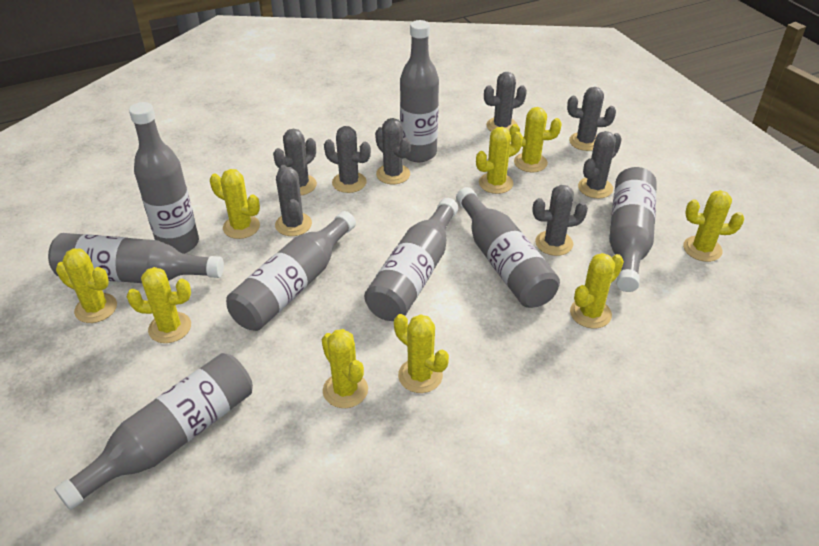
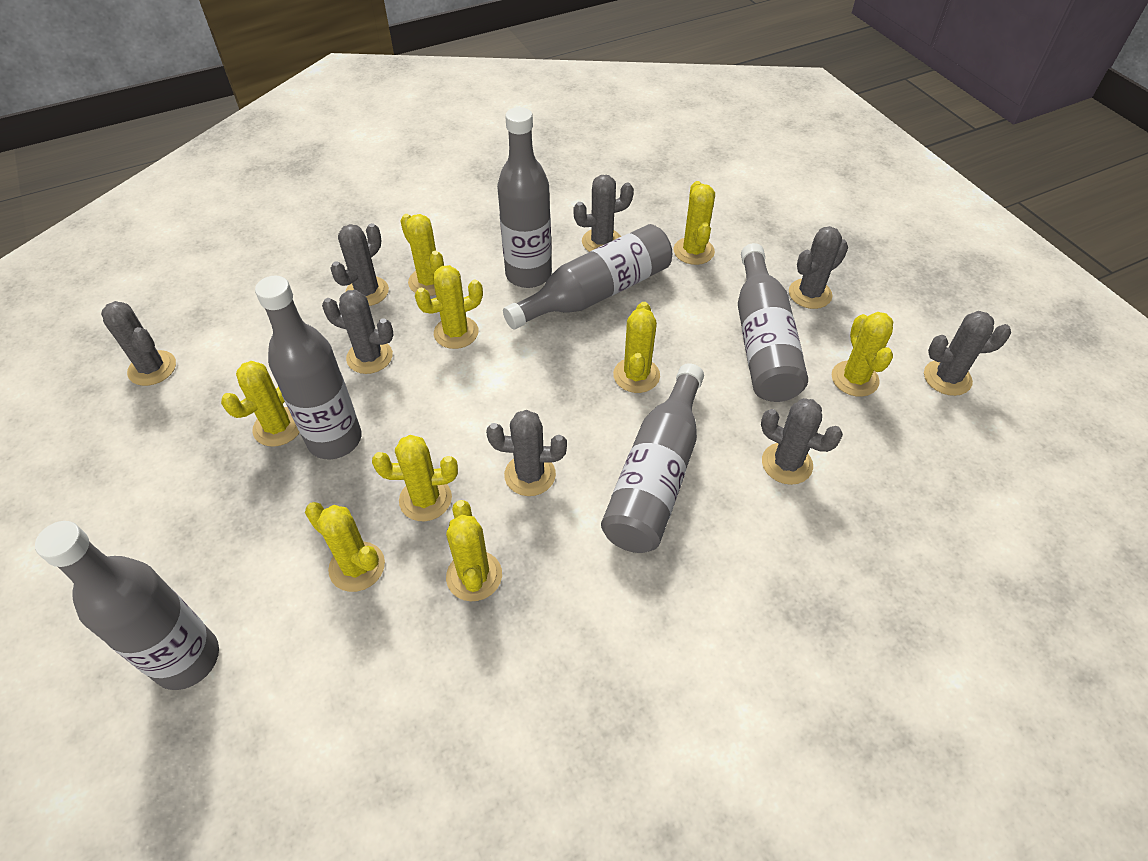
grey bottle: 8 -> 6

